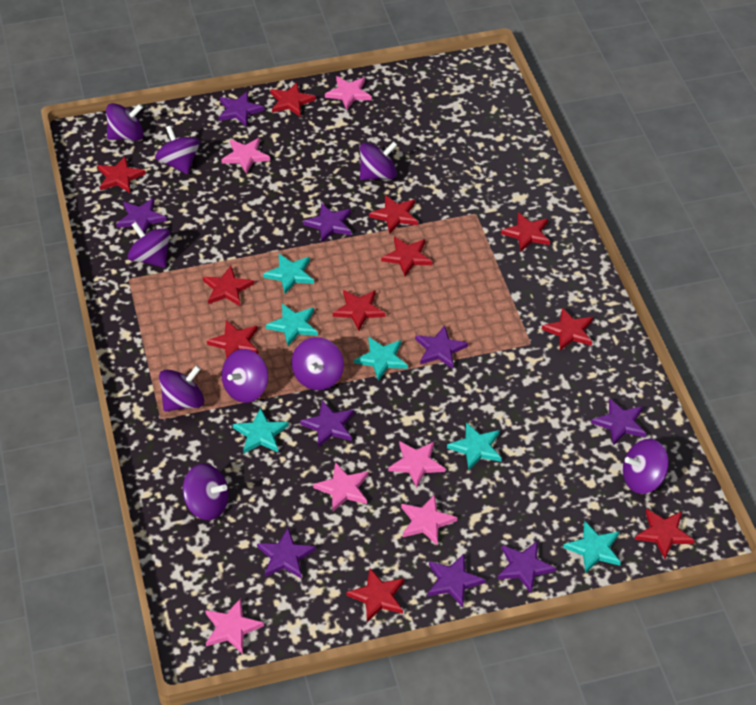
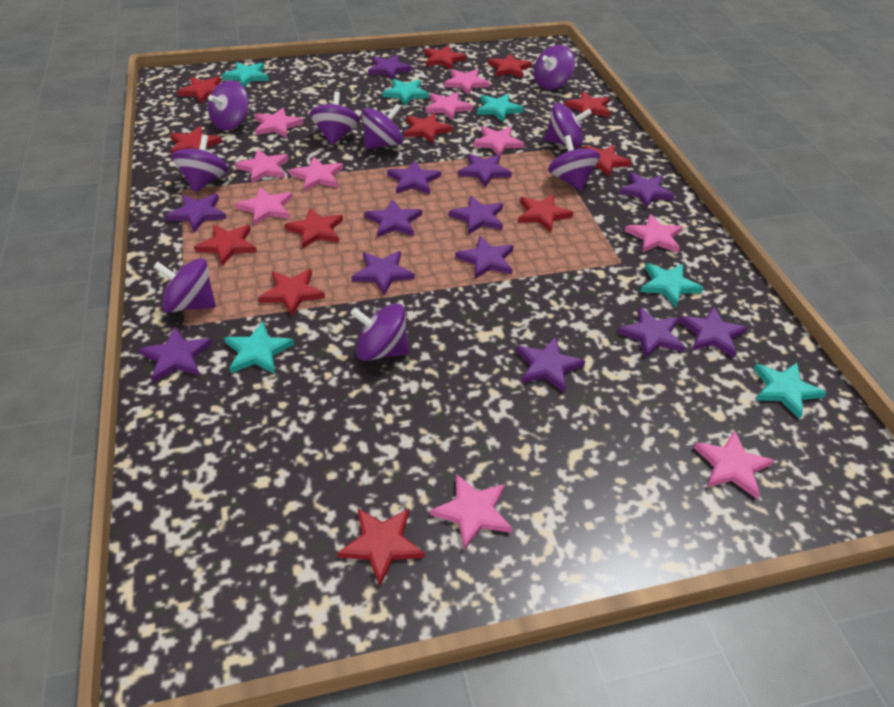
pink star: 6 -> 10
purple star: 9 -> 13
red star: 11 -> 12

